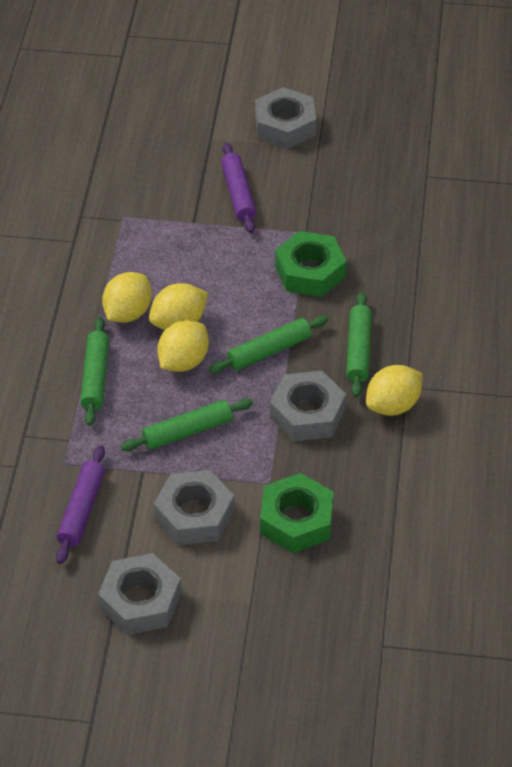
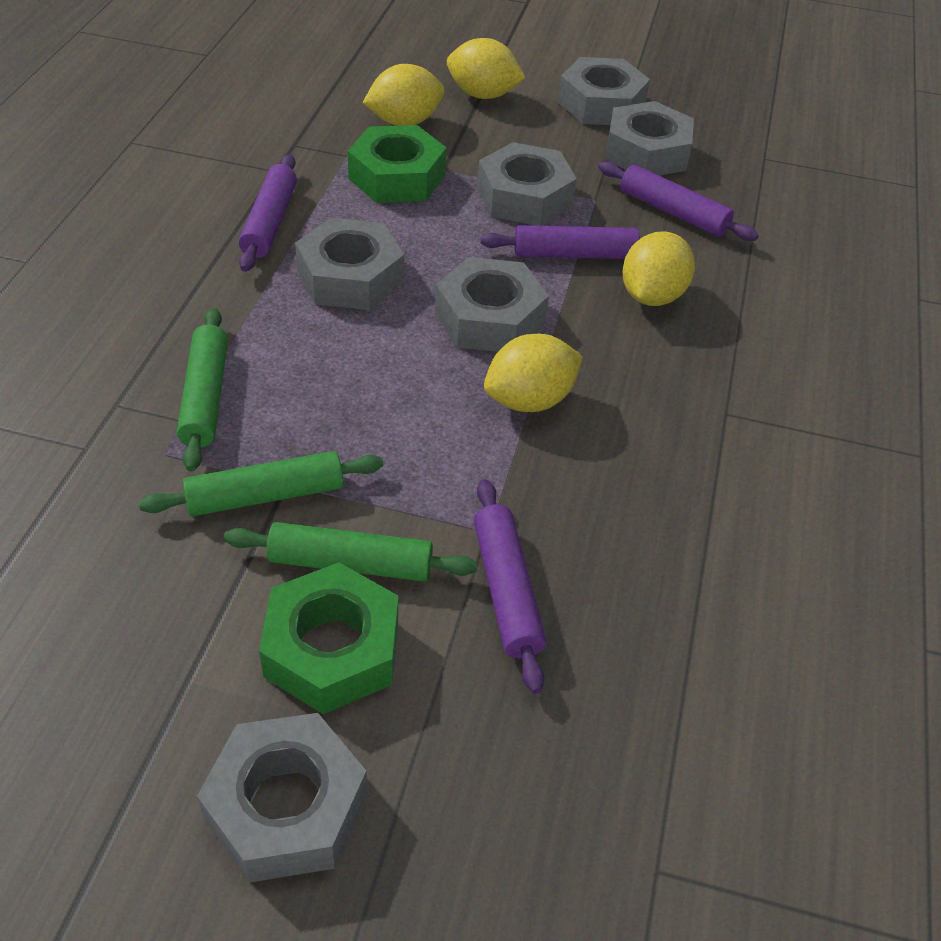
green rolling pin: 4 -> 3
grey nut: 4 -> 6
purple rolling pin: 2 -> 4

